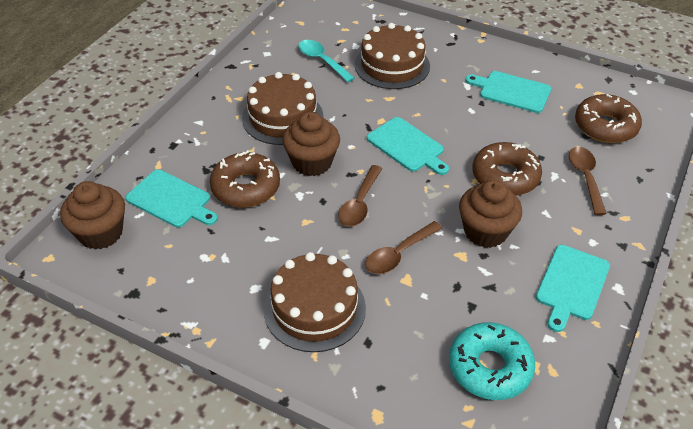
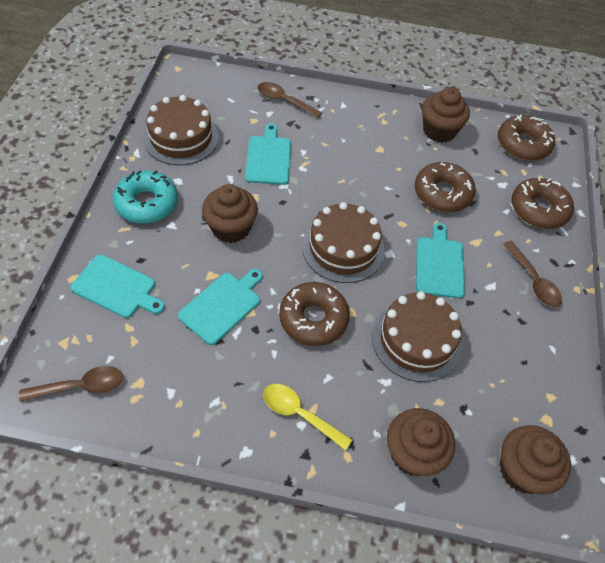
brown cupcake: 3 -> 4
brown donut: 3 -> 4
turquoise spoon: 1 -> 0
yellow spoon: 0 -> 1

